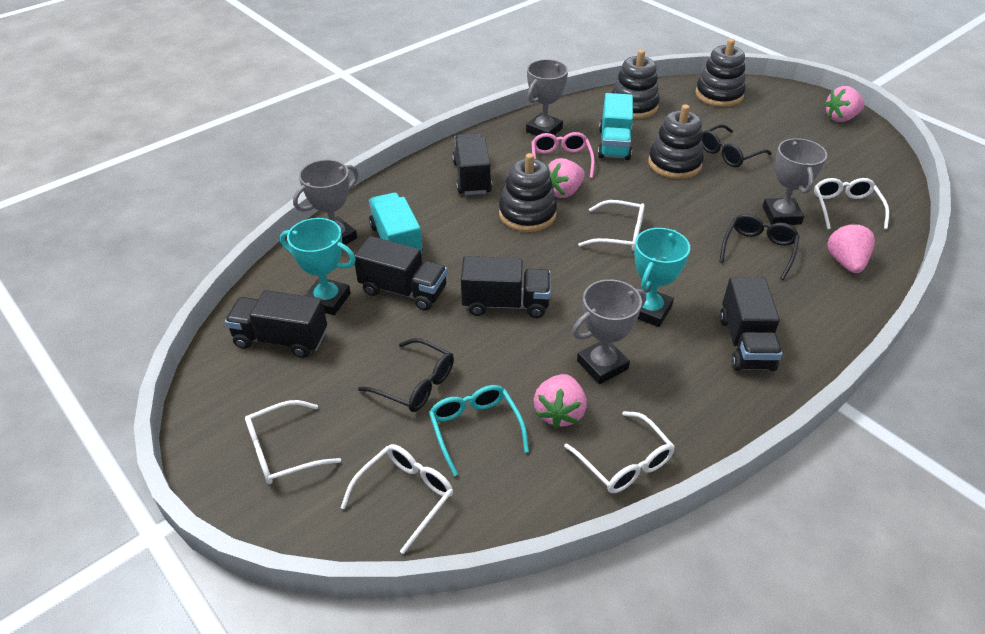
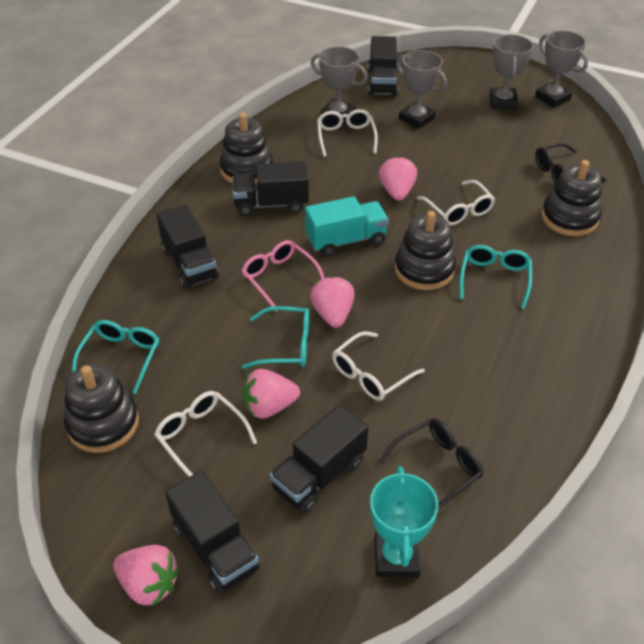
black glasses: 3 -> 2
turquoise glasses: 1 -> 3
turquoise trophy: 2 -> 1
turquoise truck: 2 -> 1
white glasses: 5 -> 4

